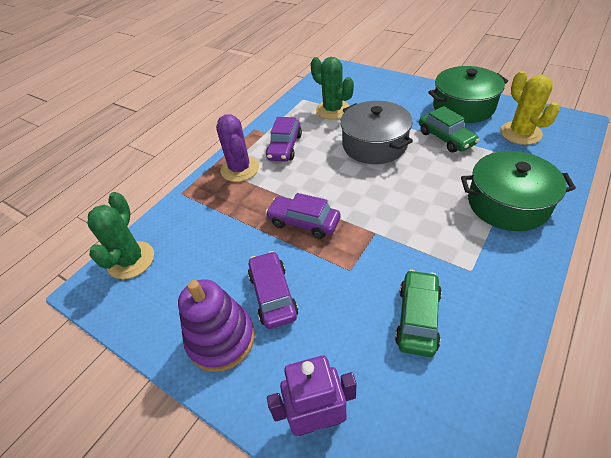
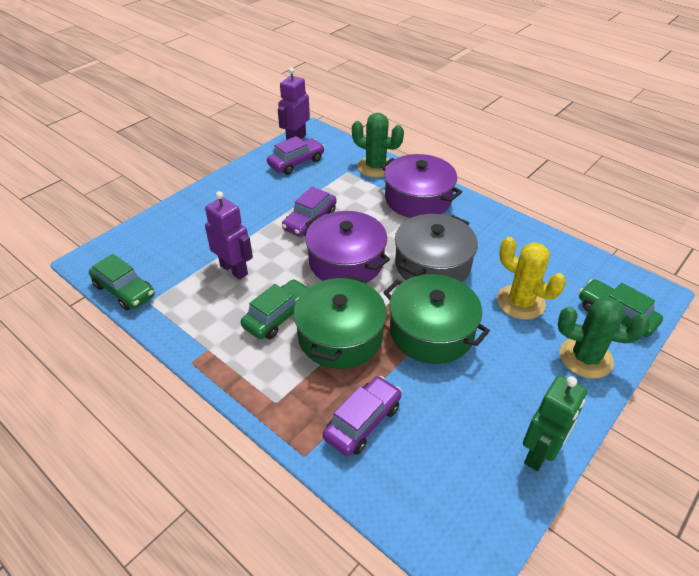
green car: 2 -> 3
green robot: 0 -> 1
purple cactus: 1 -> 0
purple pot: 0 -> 2
purple robot: 1 -> 2
purple stacking toy: 1 -> 0

